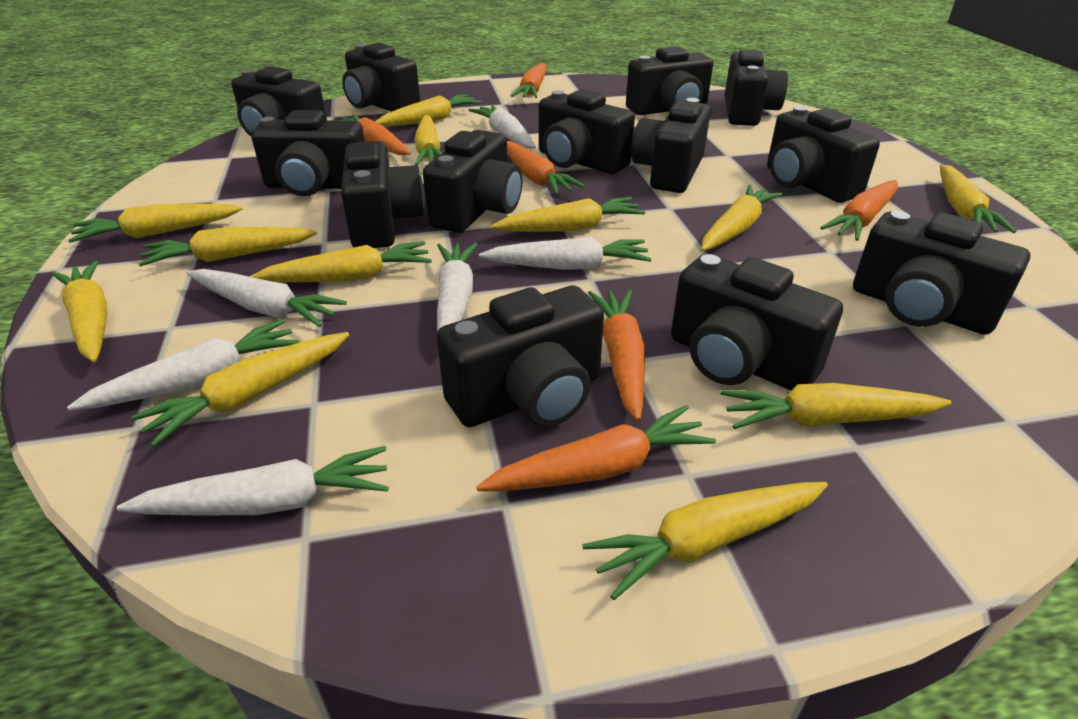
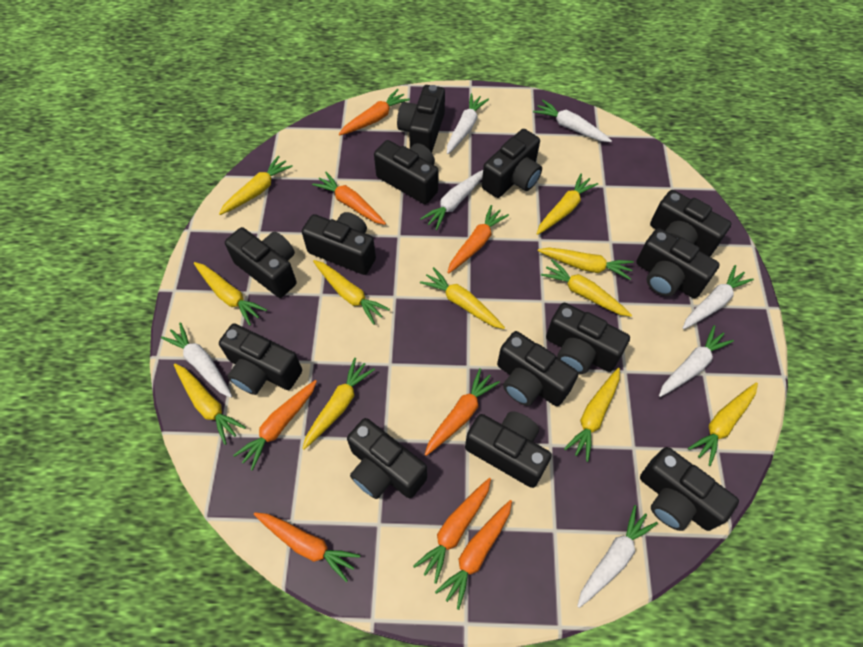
orange carrot: 6 -> 8
white carrot: 6 -> 7
yellow carrot: 12 -> 11

